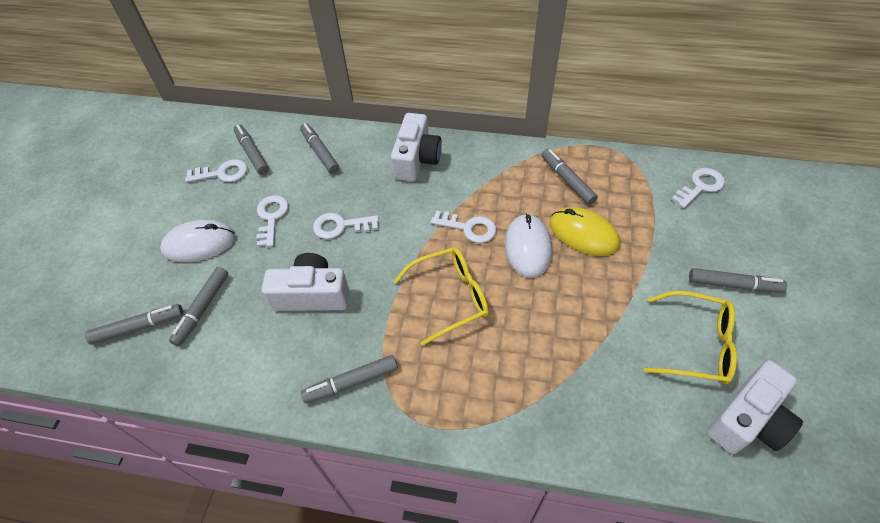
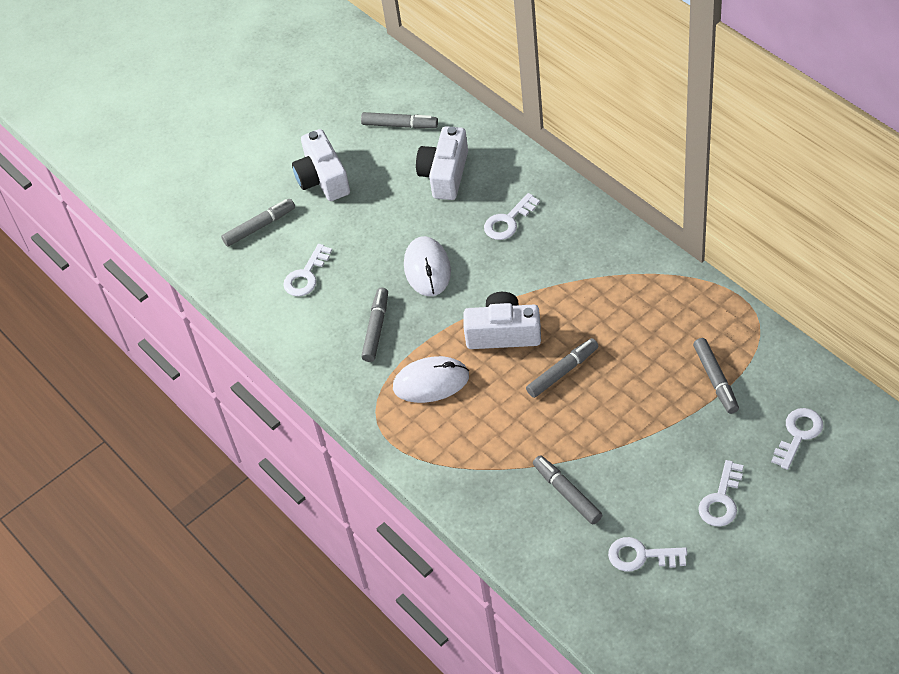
grey marker: 7 -> 6
yellow glasses: 2 -> 0
yellow mouse: 1 -> 0

